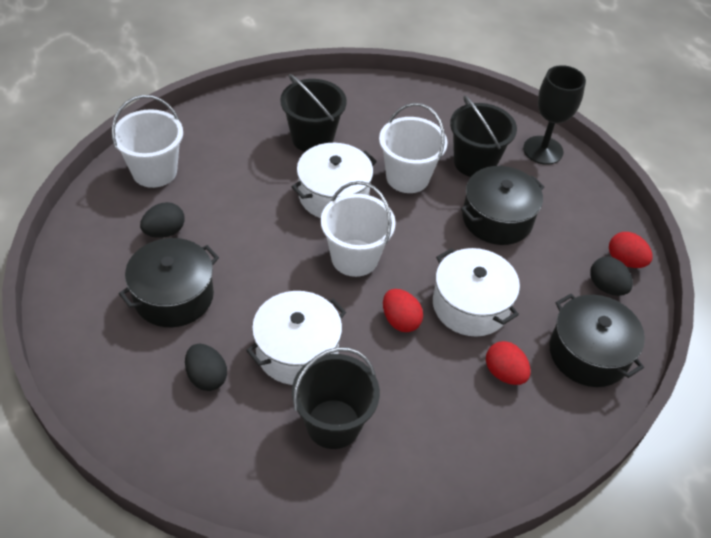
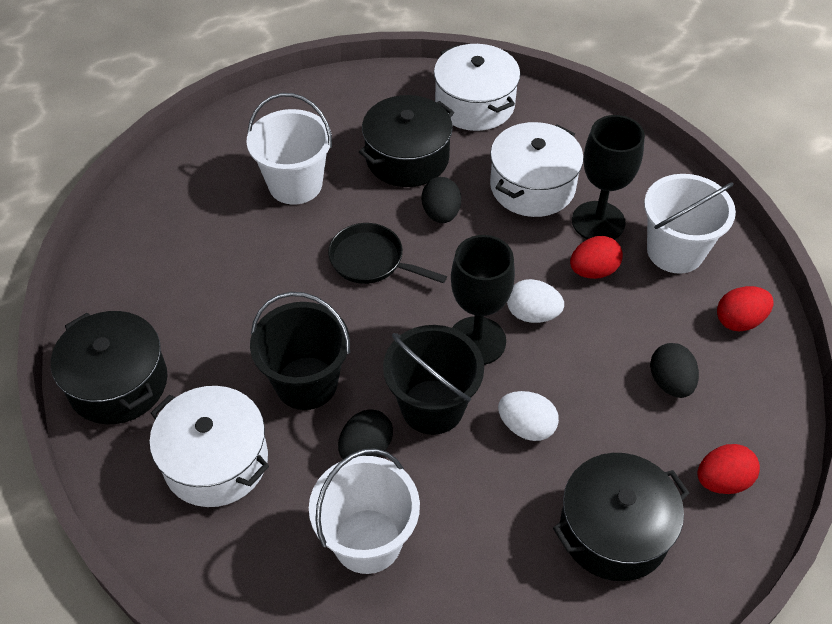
black bucket: 3 -> 2
black goblet: 1 -> 2
black pan: 0 -> 1
white egg: 0 -> 2

